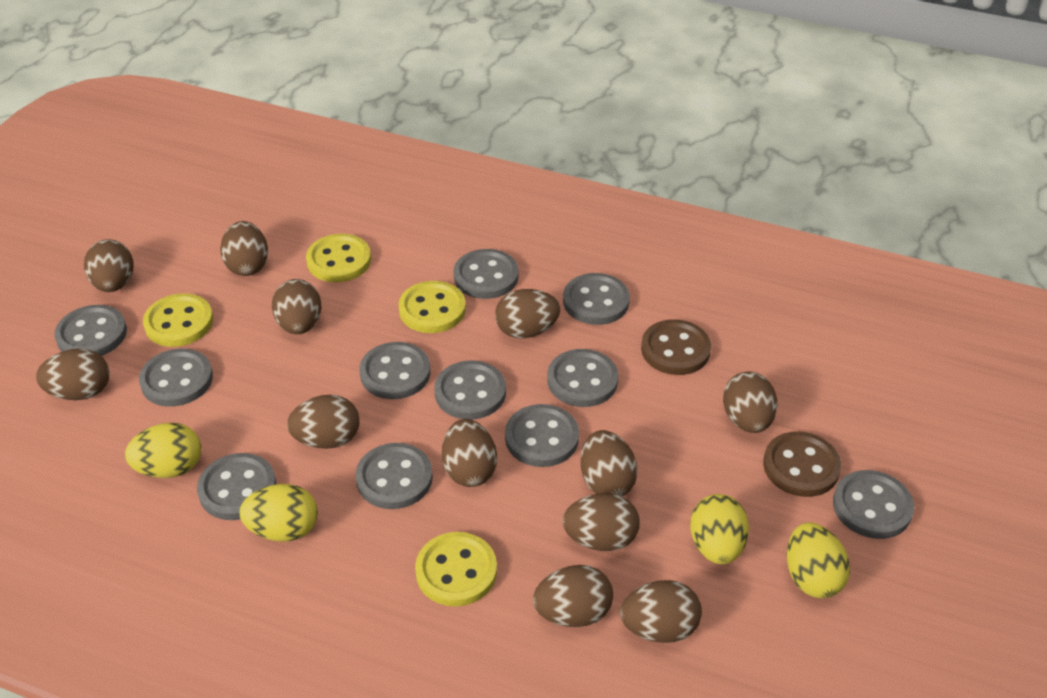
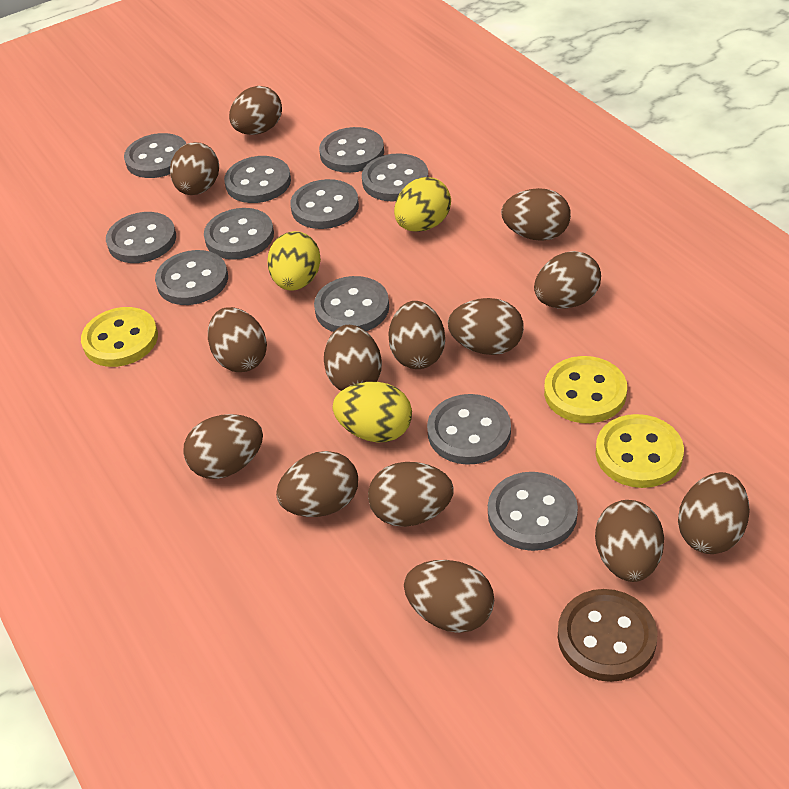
brown button: 2 -> 1
brown egg: 12 -> 14
yellow button: 4 -> 3
yellow egg: 4 -> 3

